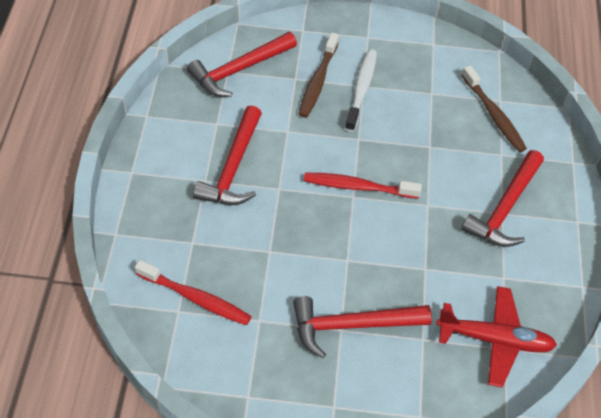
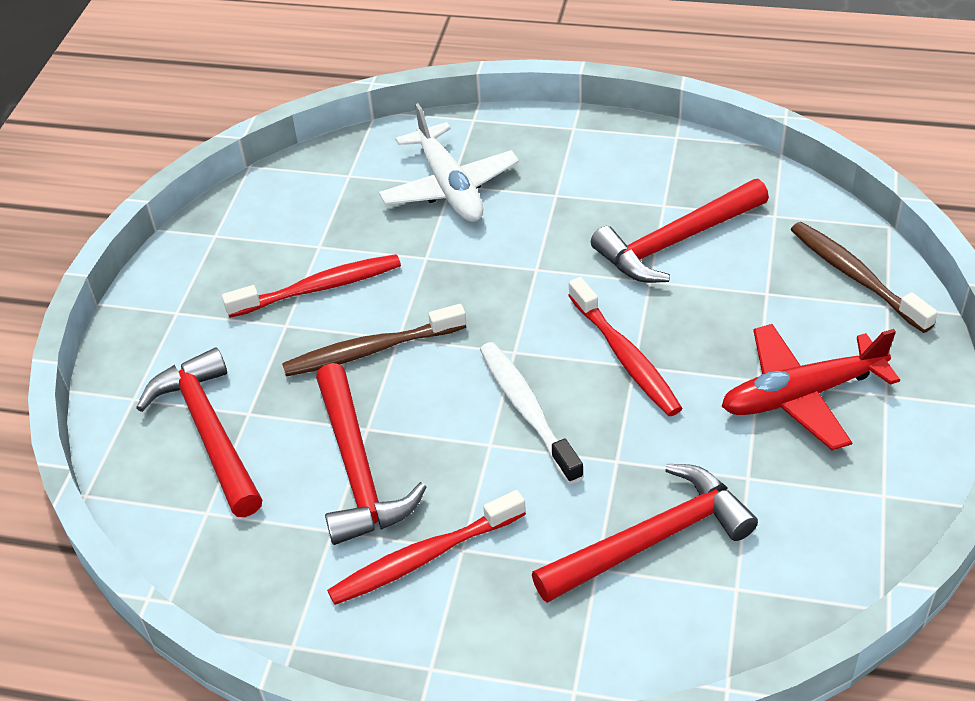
red toothbrush: 2 -> 3
white plane: 0 -> 1

